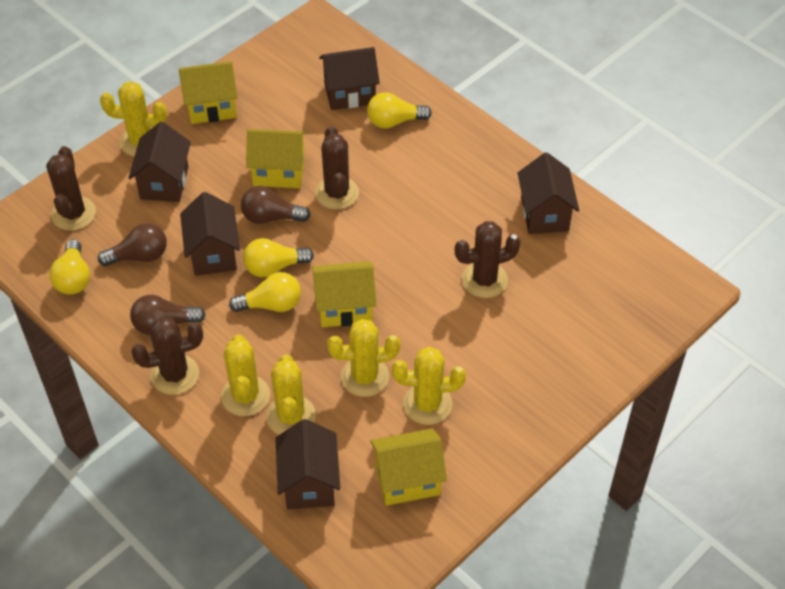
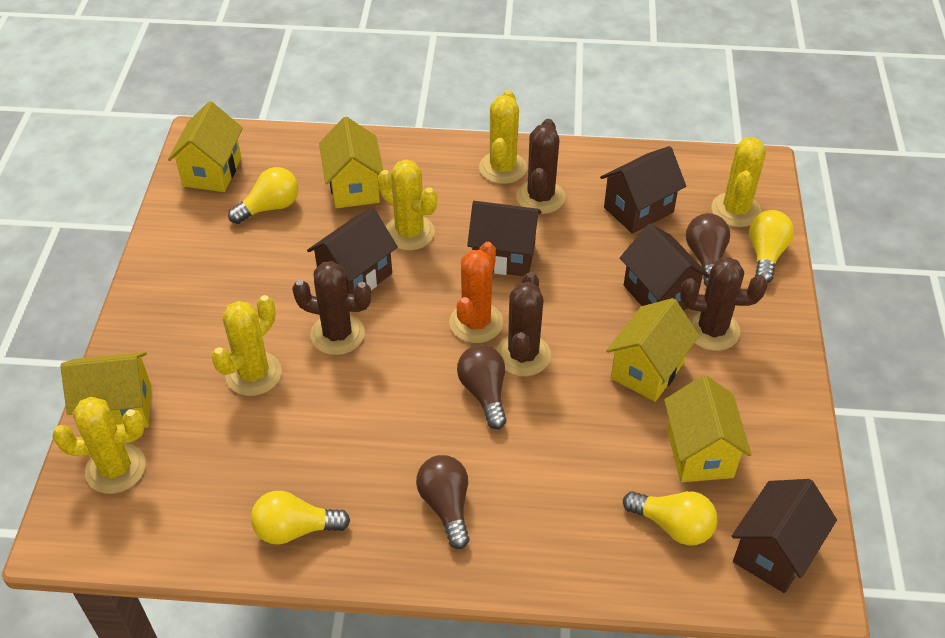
orange cactus: 0 -> 1
yellow house: 4 -> 5

